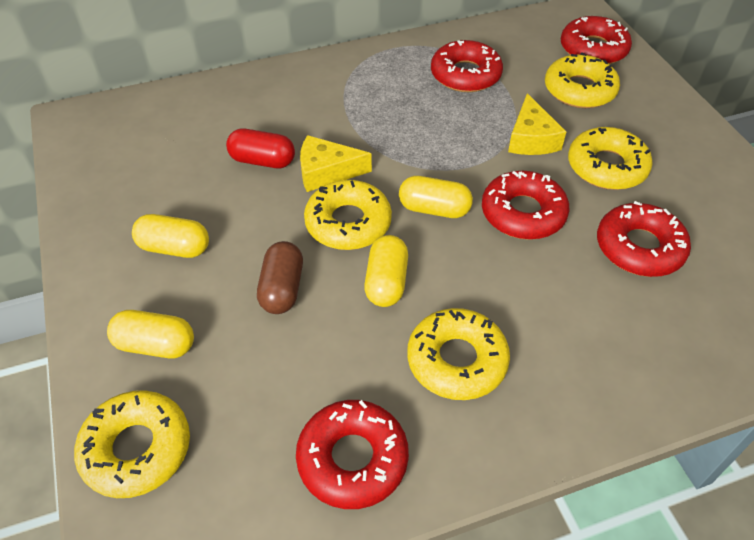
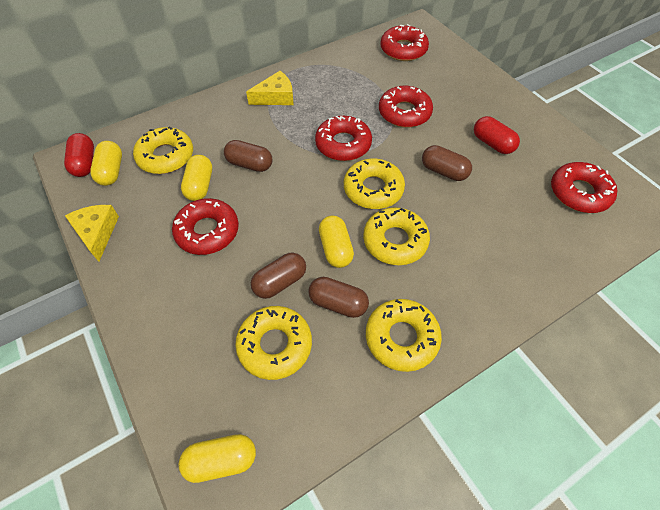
brown capsule: 1 -> 4
red capsule: 1 -> 2

